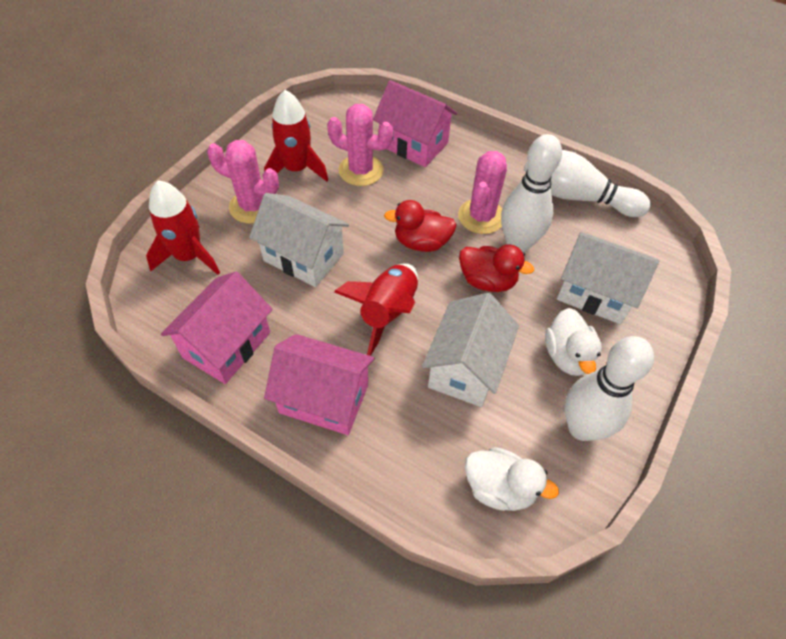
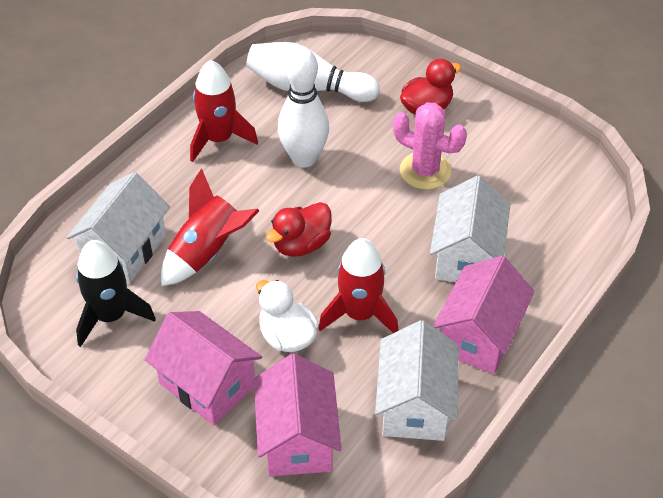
black rocket: 0 -> 1
pink cactus: 3 -> 1
white bowling pin: 3 -> 2
white duck: 2 -> 1

